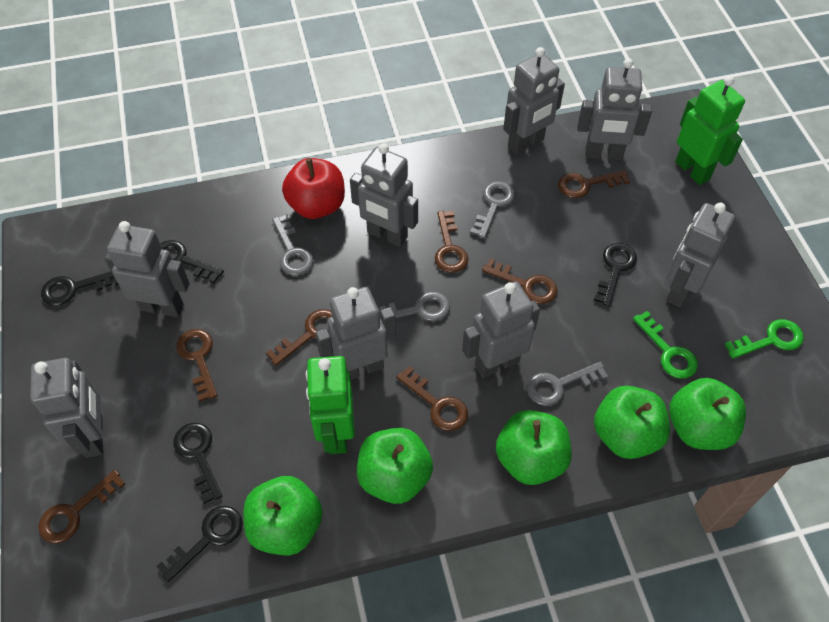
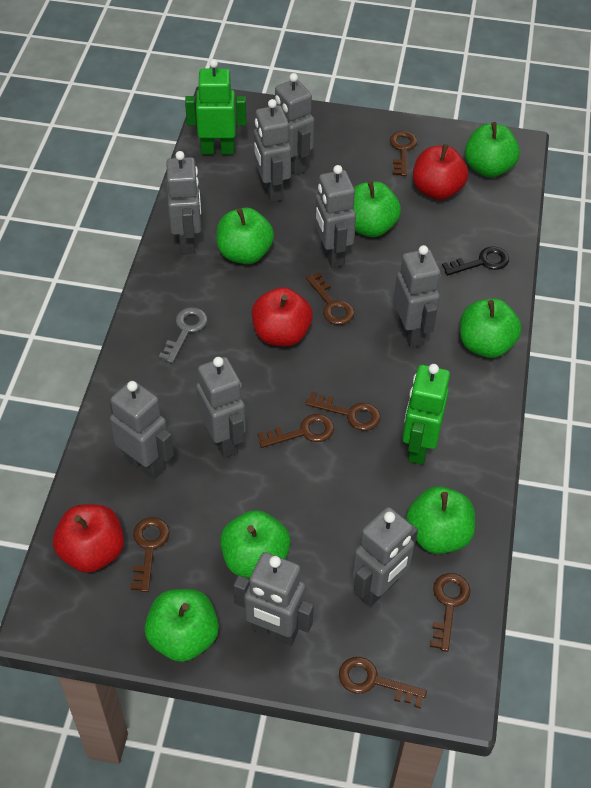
black key: 5 -> 1
green apple: 5 -> 7
green key: 2 -> 0
grey key: 4 -> 1
grey robot: 8 -> 9
red apple: 1 -> 3

